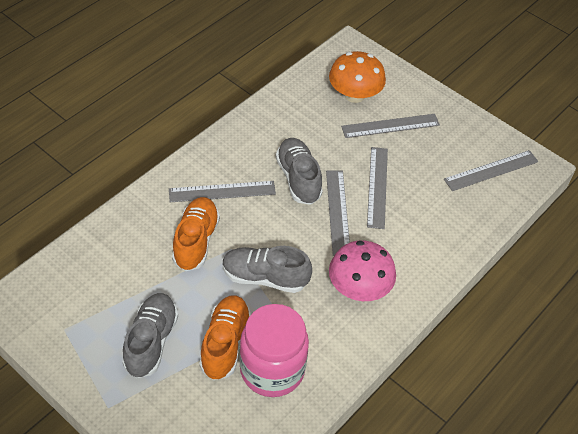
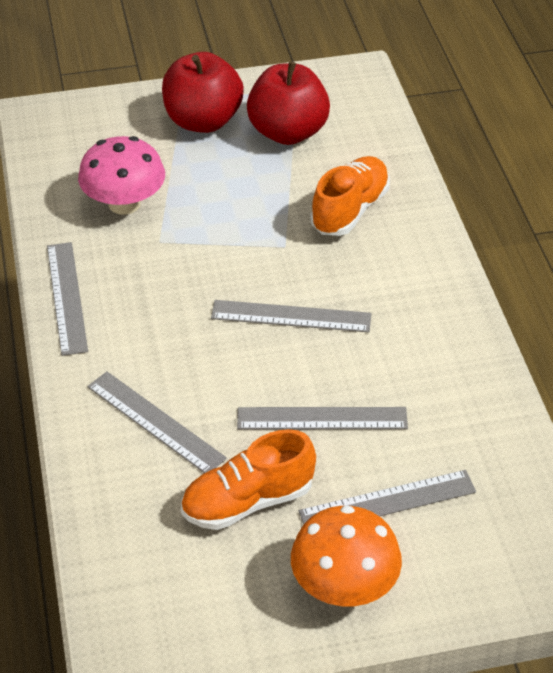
grey shoe: 3 -> 0
pink jar: 1 -> 0
red apple: 0 -> 2

